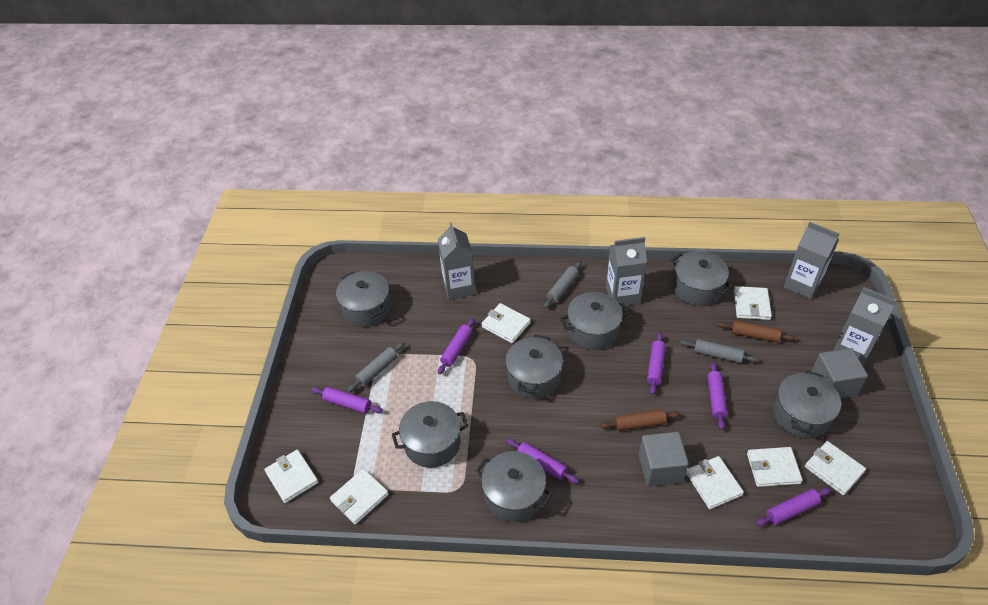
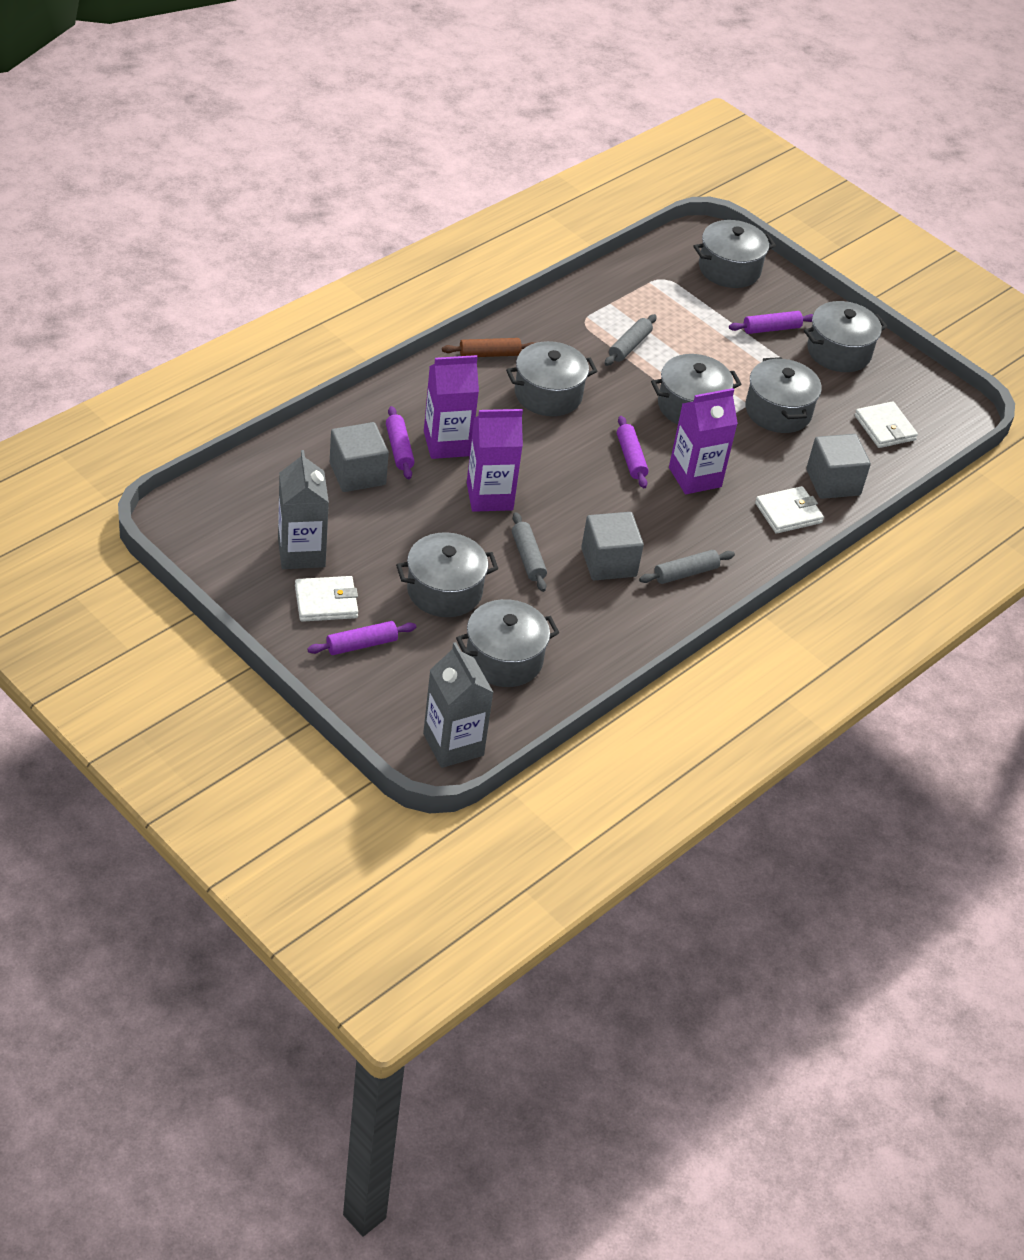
brown rolling pin: 2 -> 1
grey carton: 4 -> 2
grey cube: 2 -> 3
purple carton: 0 -> 3
purple rolling pin: 6 -> 4
white wallet: 7 -> 3

